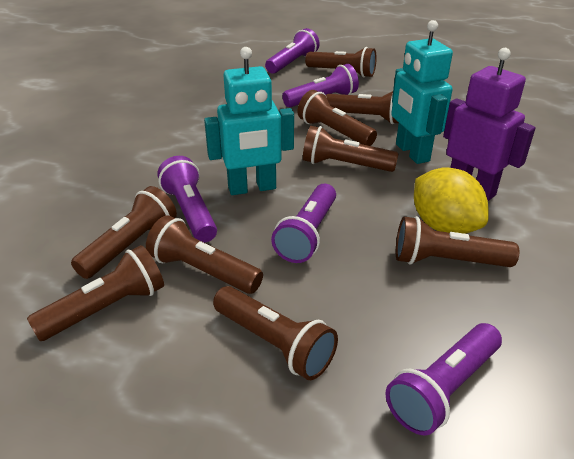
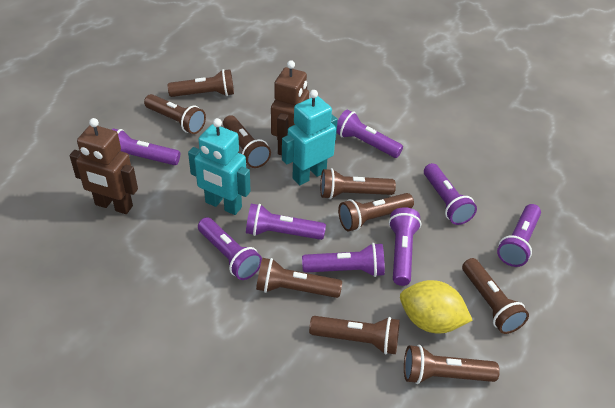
brown robot: 0 -> 2
purple flashlight: 5 -> 8
purple robot: 1 -> 0

